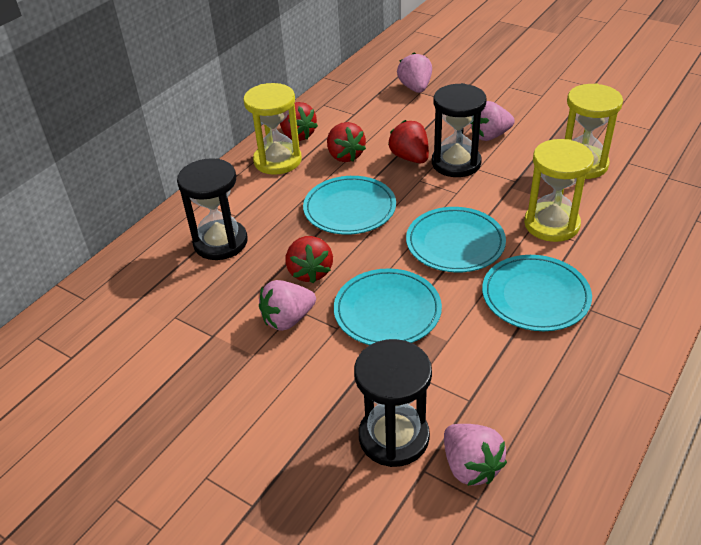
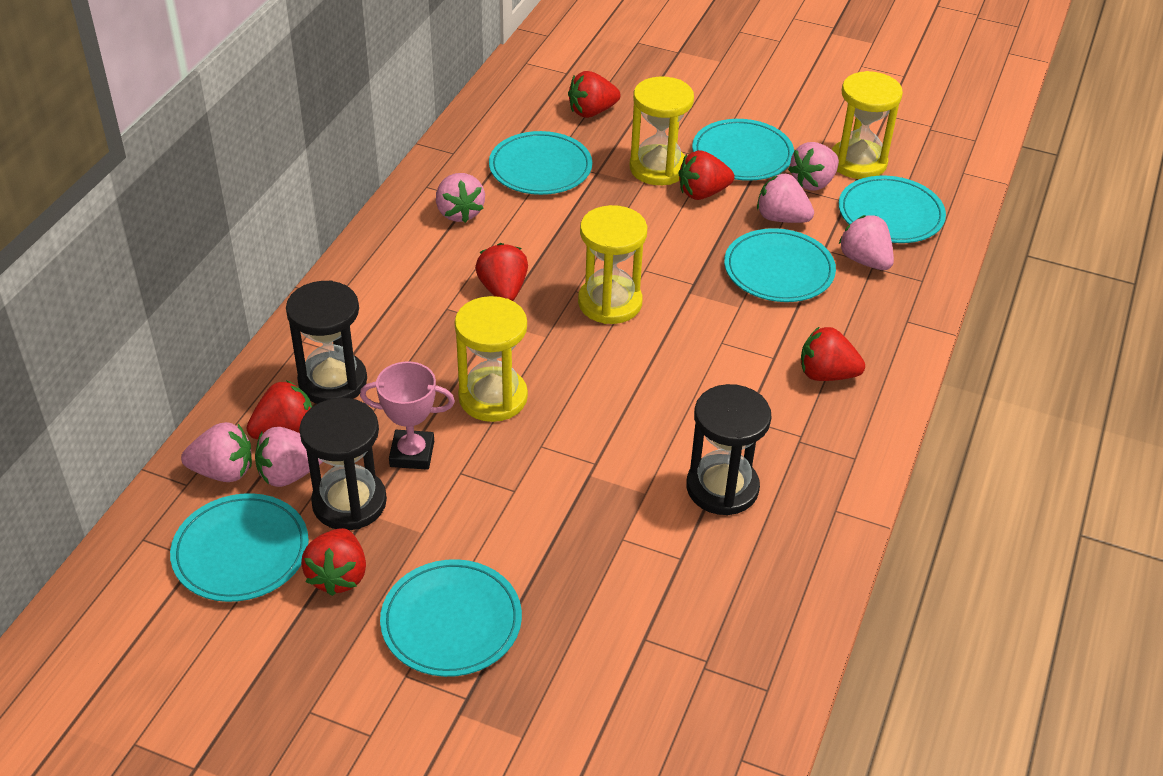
pink strawberry: 4 -> 6
pink trophy: 0 -> 1
red strawberry: 4 -> 6
turquoise plate: 4 -> 6
yellow hourglass: 3 -> 4

